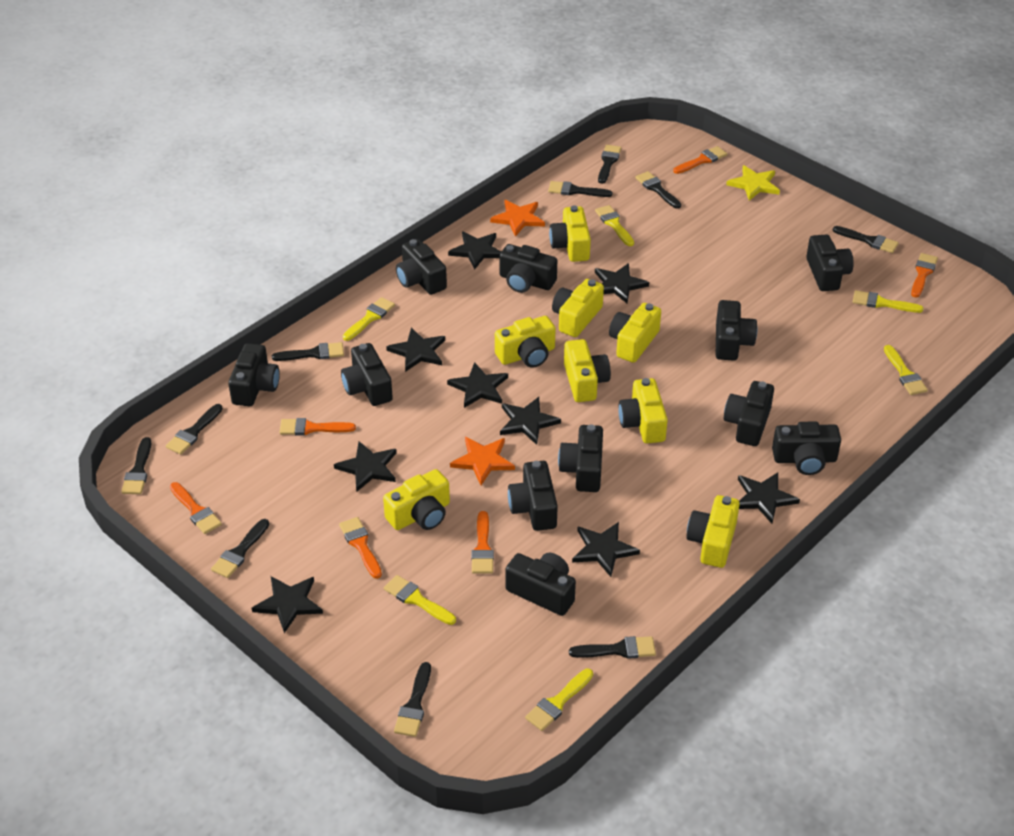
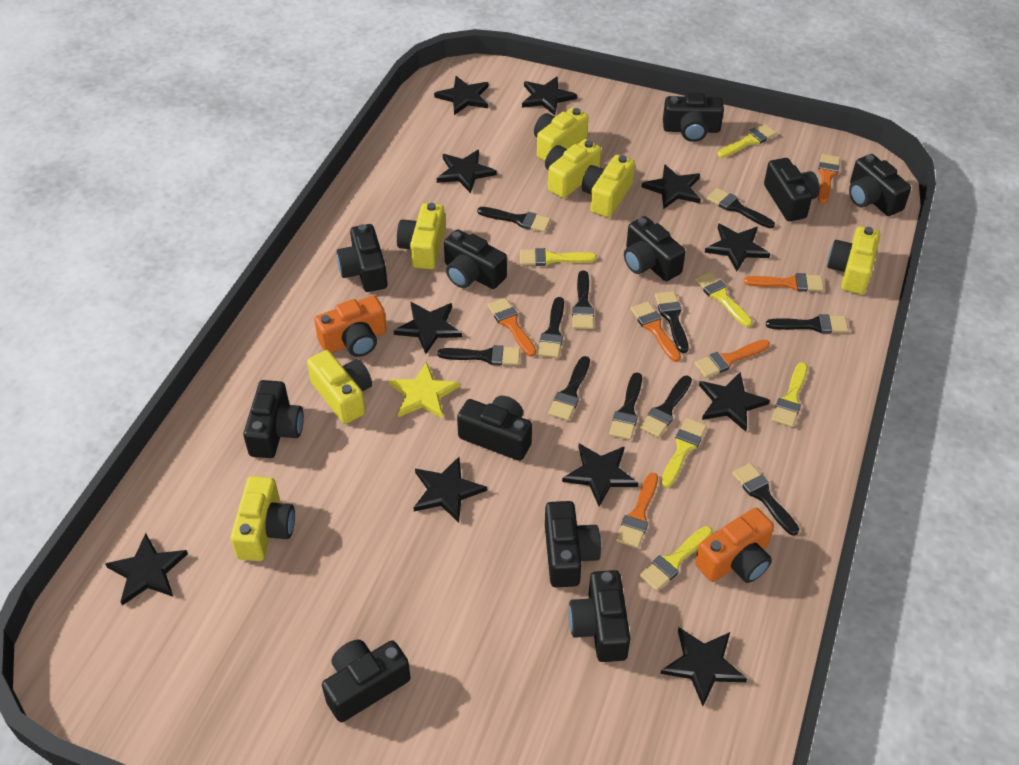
black brush: 10 -> 11
black star: 9 -> 11
orange camera: 0 -> 2
orange star: 2 -> 0
yellow camera: 8 -> 7

